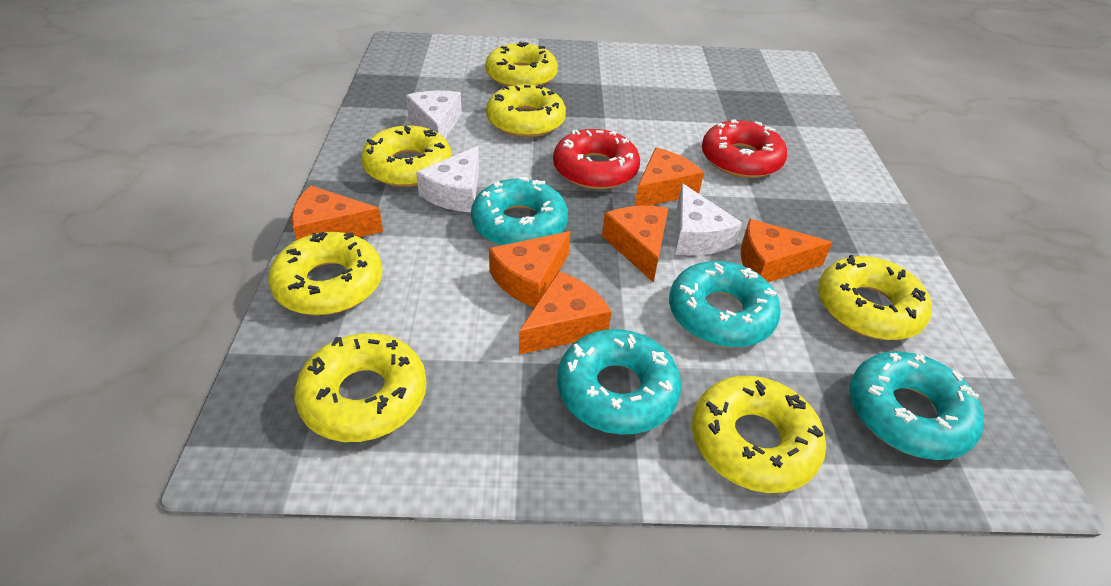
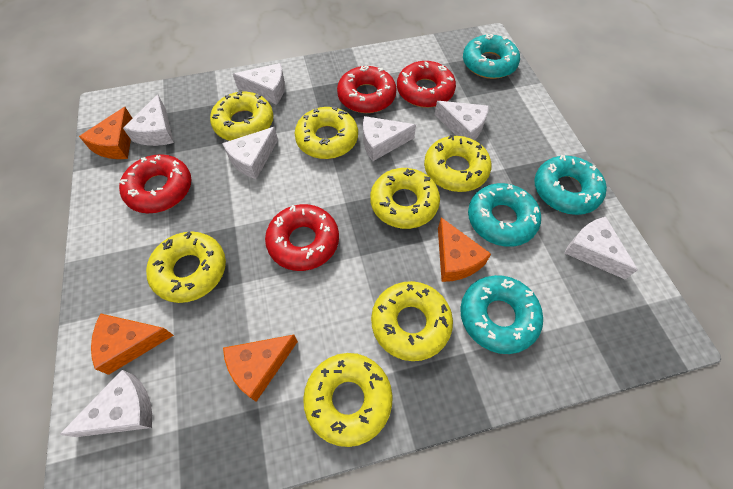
orange cheese: 6 -> 4
red donut: 2 -> 4
white cheese: 3 -> 7

